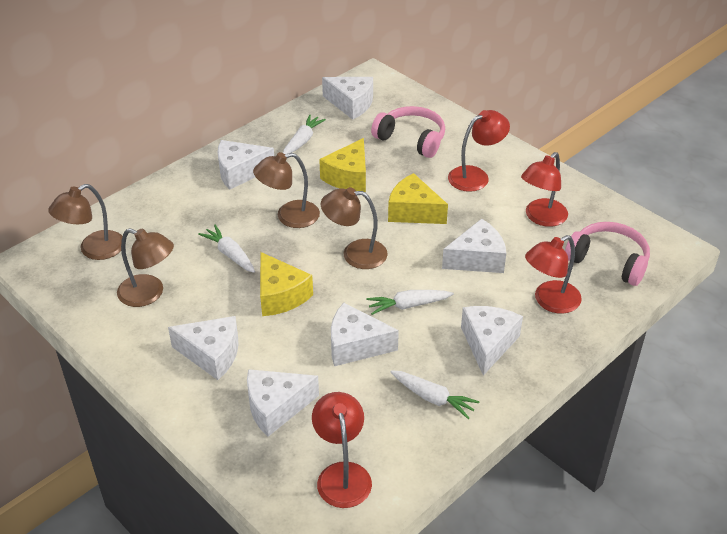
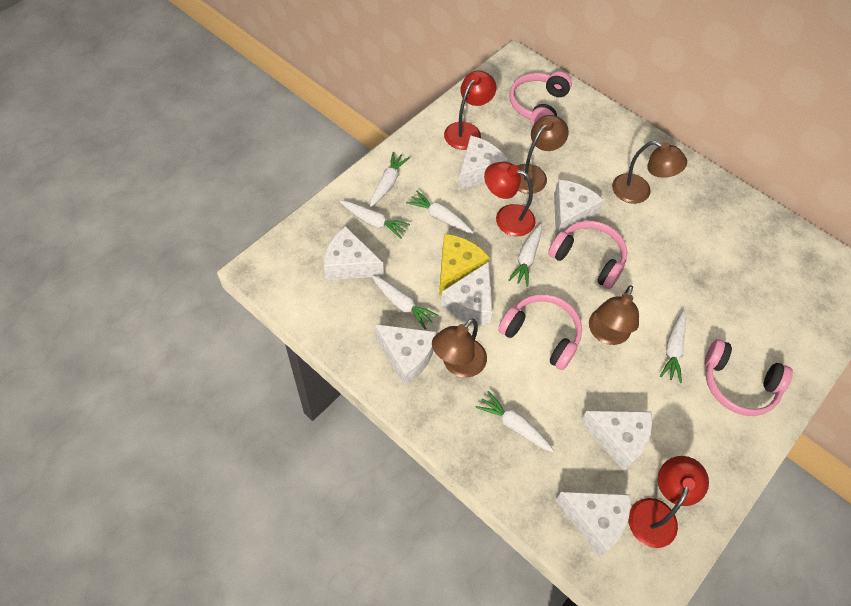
pink headphones: 2 -> 4
red lamp: 4 -> 3
white carrot: 4 -> 7
yellow cheese: 3 -> 1

